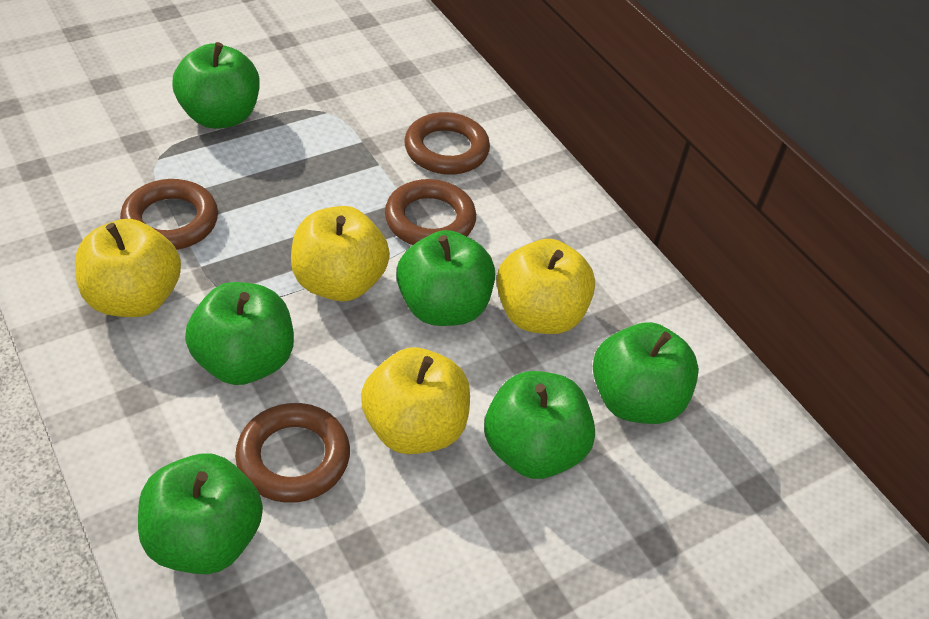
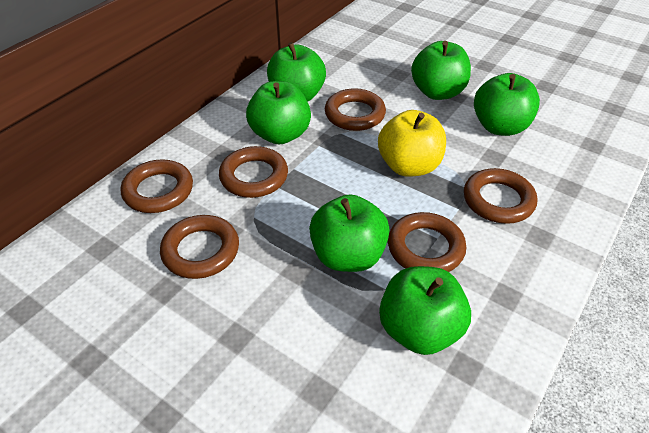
brown ring: 4 -> 6
yellow apple: 4 -> 1

